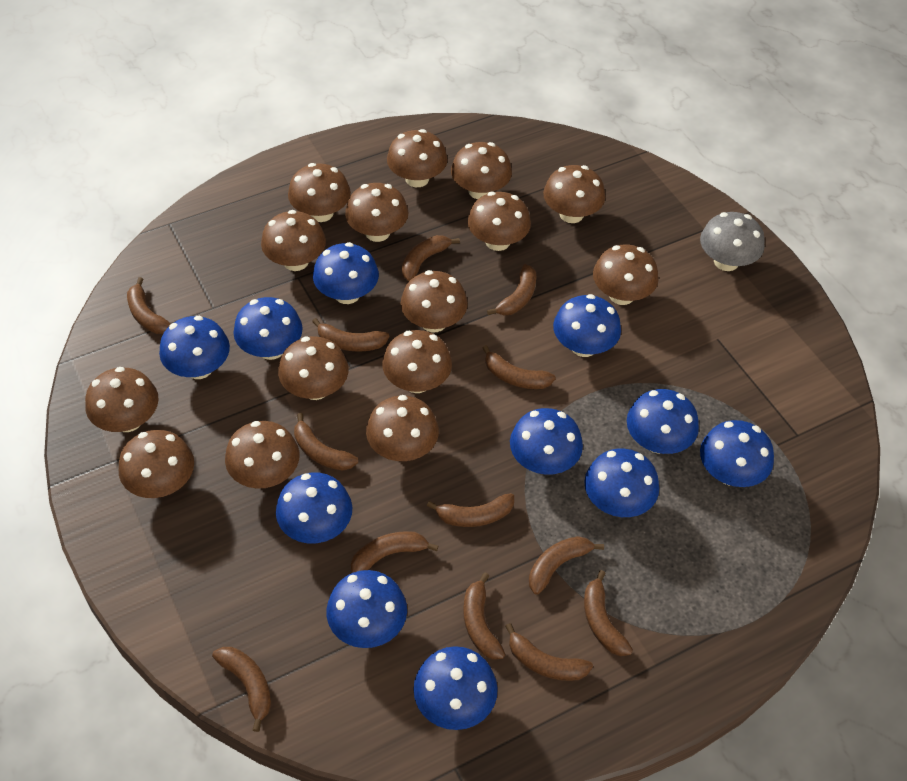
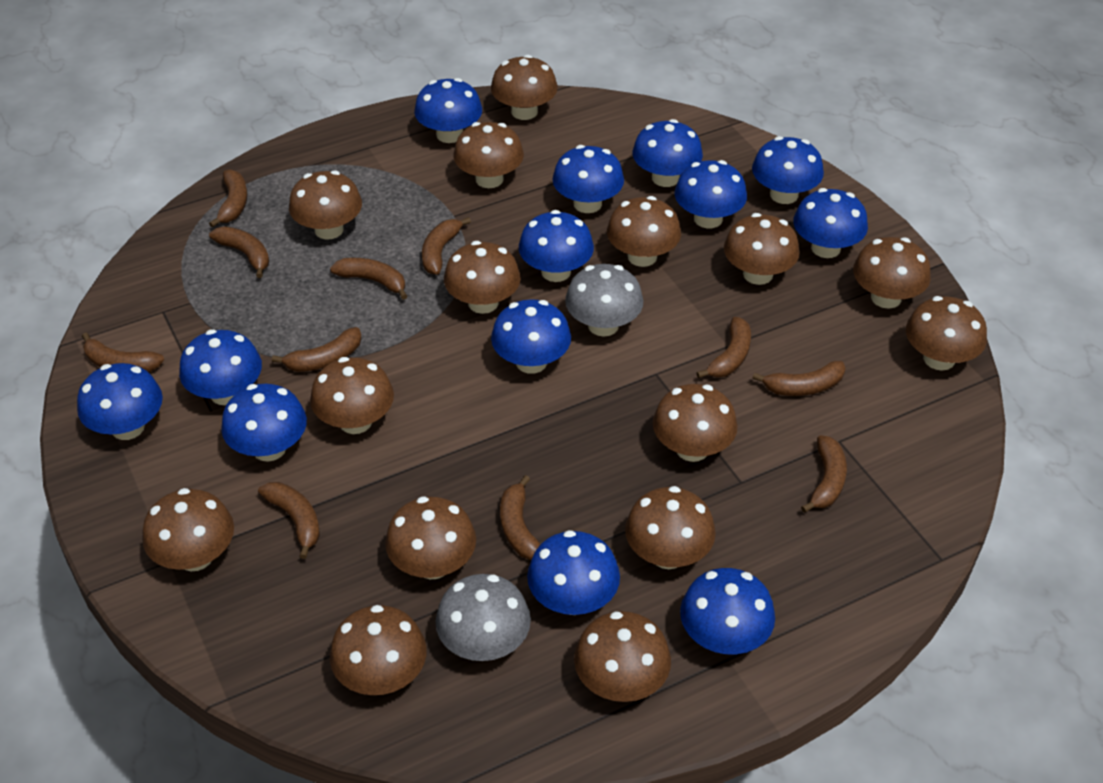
blue mushroom: 11 -> 13
brown banana: 13 -> 11
grey mushroom: 1 -> 2

